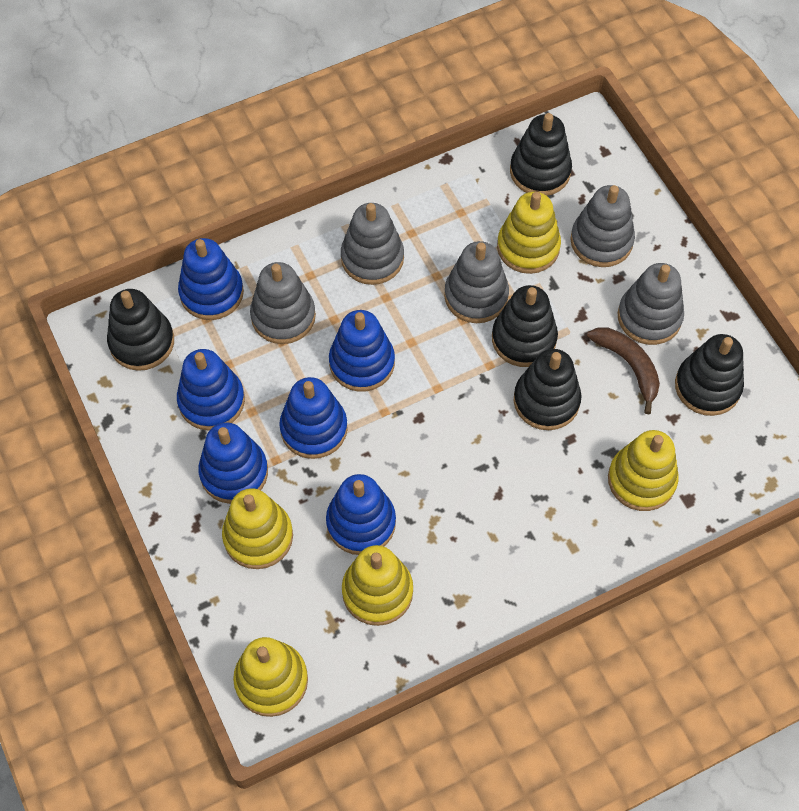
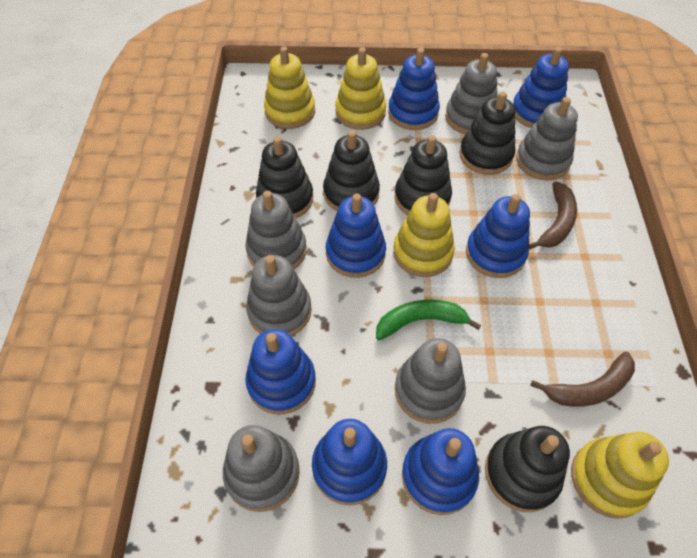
blue stacking toy: 6 -> 7
brown banana: 1 -> 2
green banana: 0 -> 1
grey stacking toy: 5 -> 6
yellow stacking toy: 5 -> 4

